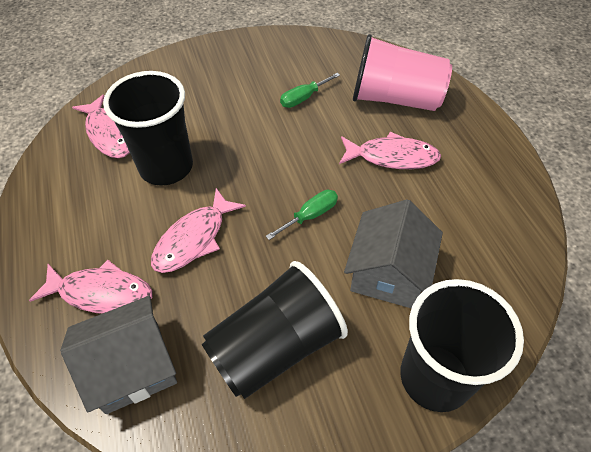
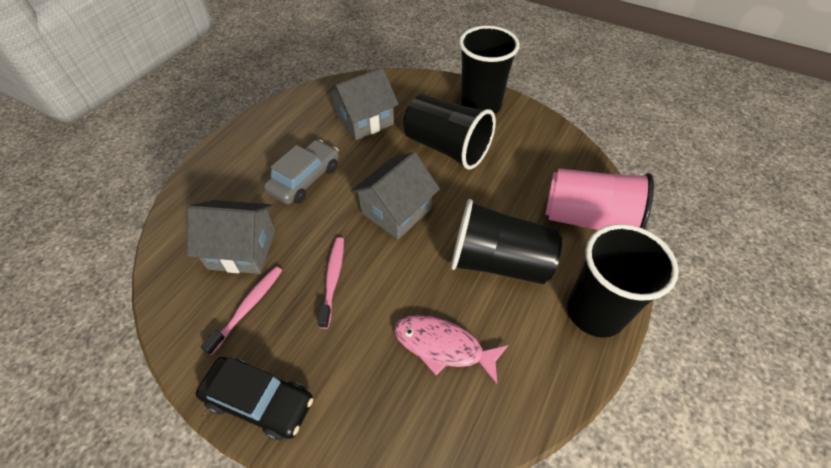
black car: 0 -> 1
black cup: 3 -> 4
green screwdriver: 2 -> 0
grey car: 0 -> 1
grey house: 2 -> 3
pink fish: 4 -> 1
pink toothbrush: 0 -> 2

